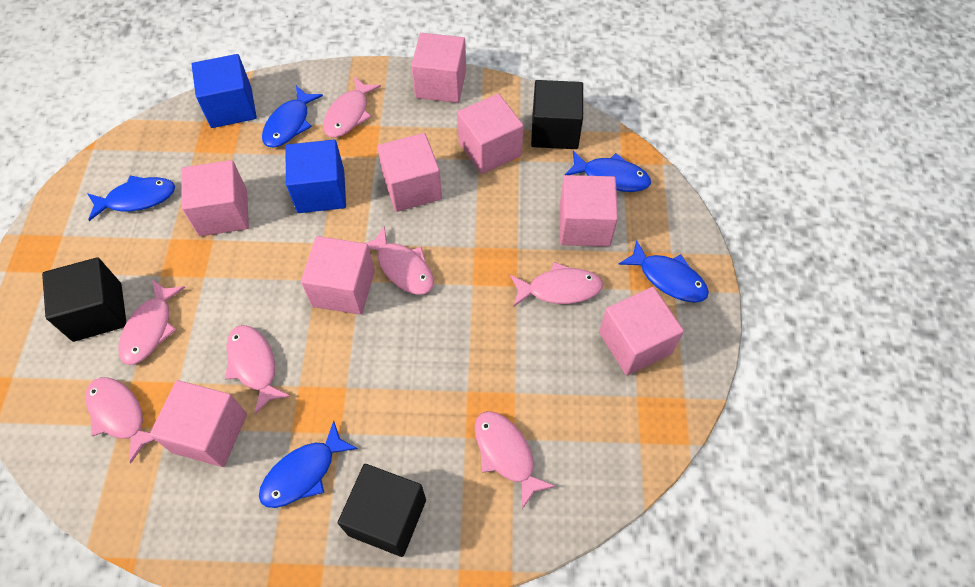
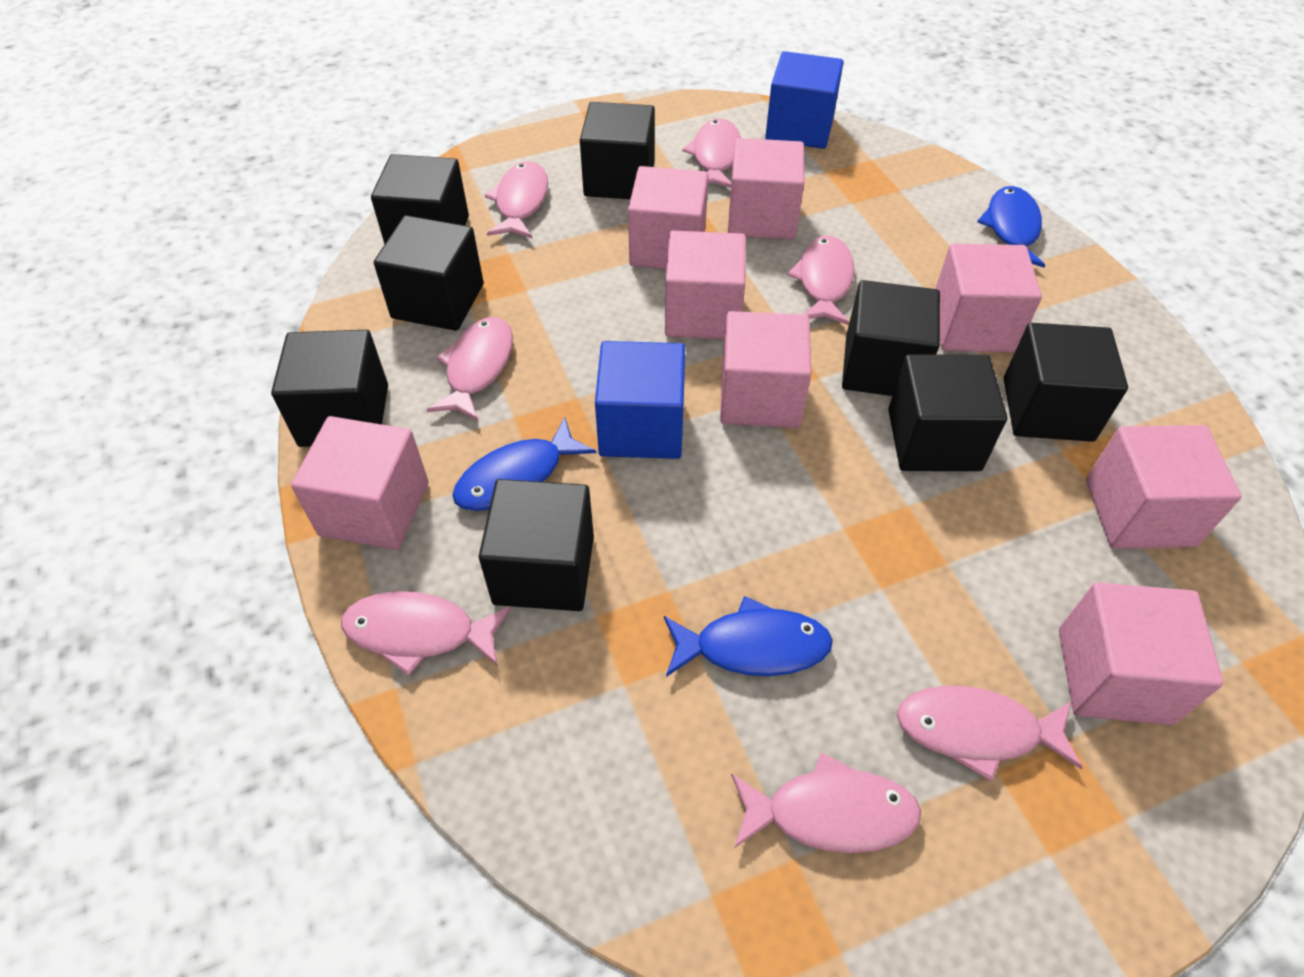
black cube: 3 -> 8
blue fish: 5 -> 3

